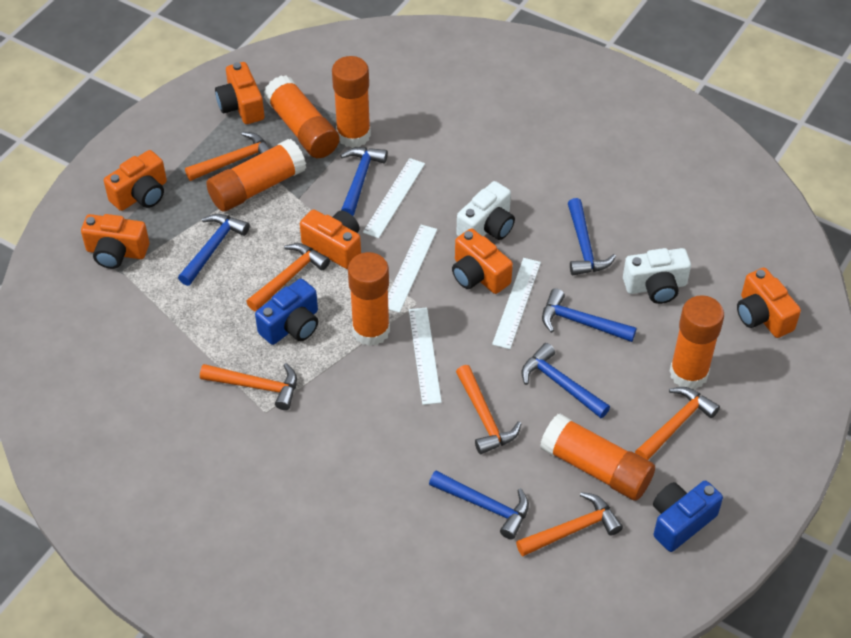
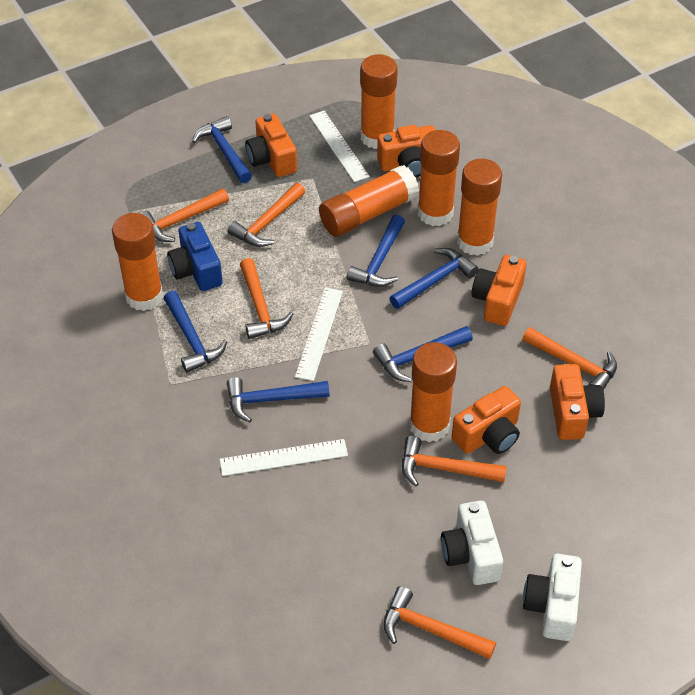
blue camera: 2 -> 1
orange camera: 6 -> 5
white ruler: 4 -> 3

